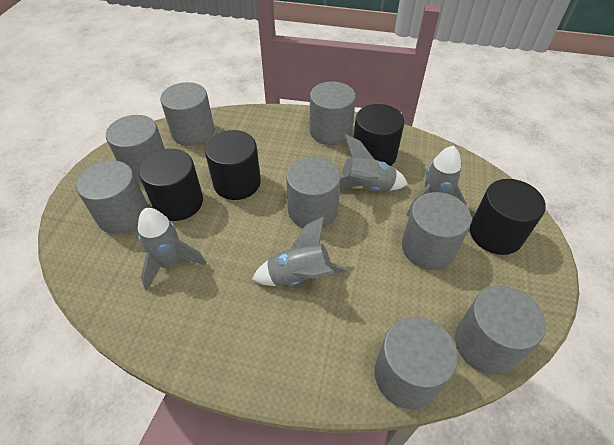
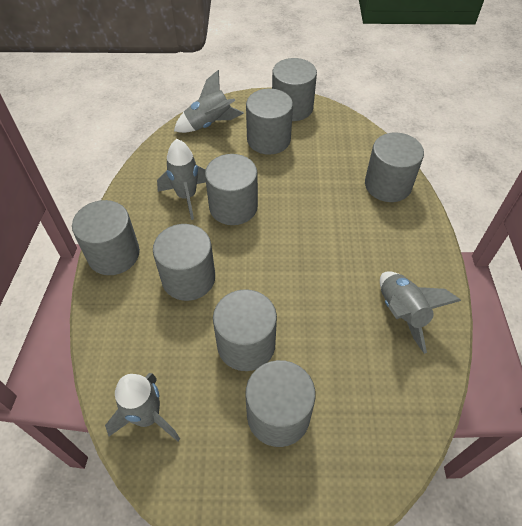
black cylinder: 4 -> 0

